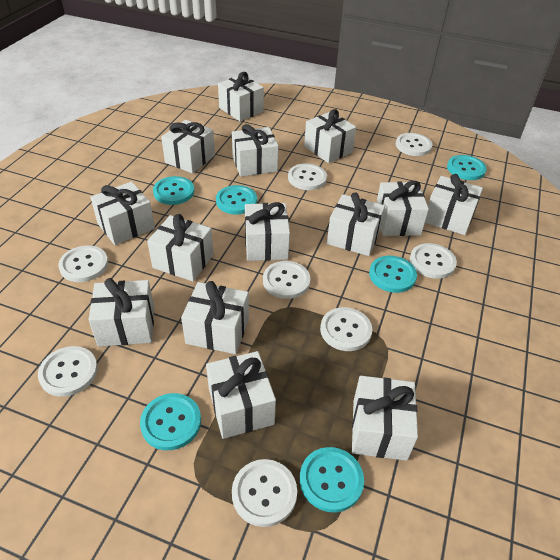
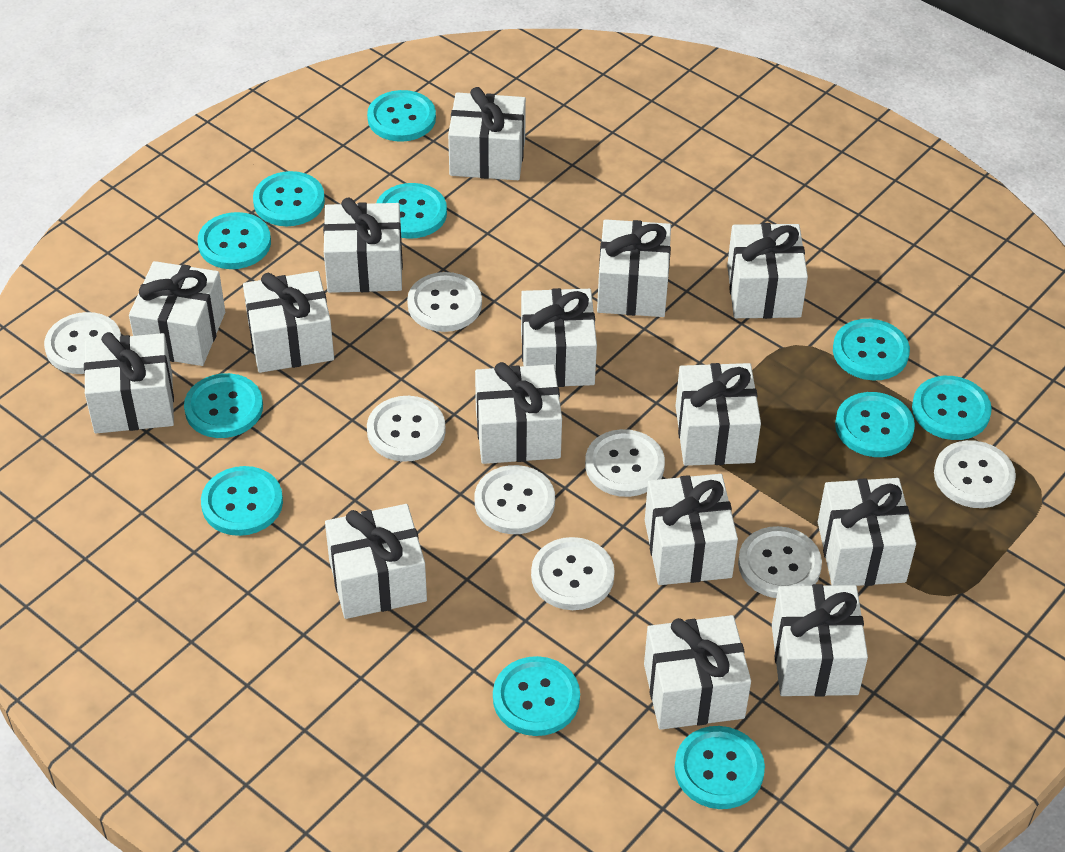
turquoise button: 6 -> 11
white gift: 14 -> 15

